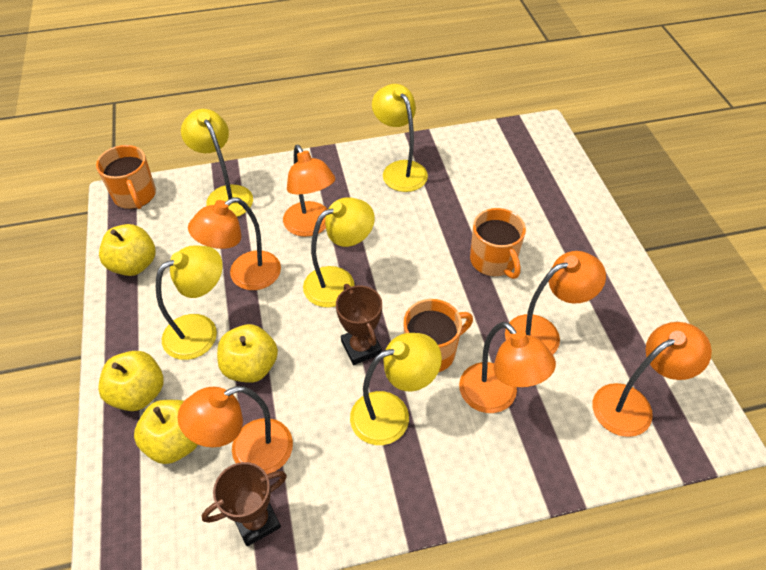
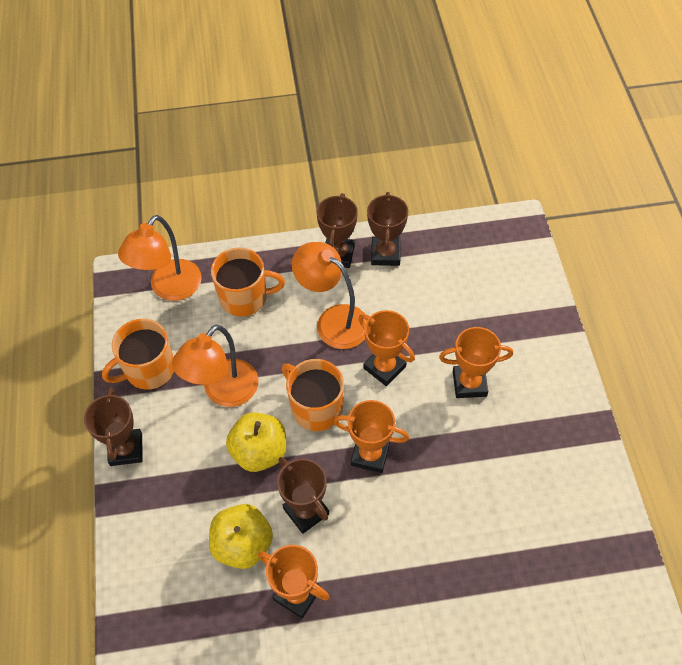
brown trophy: 2 -> 4
orange lamp: 6 -> 3
orange trophy: 0 -> 4
yellow apple: 4 -> 2
yellow lamp: 5 -> 0

